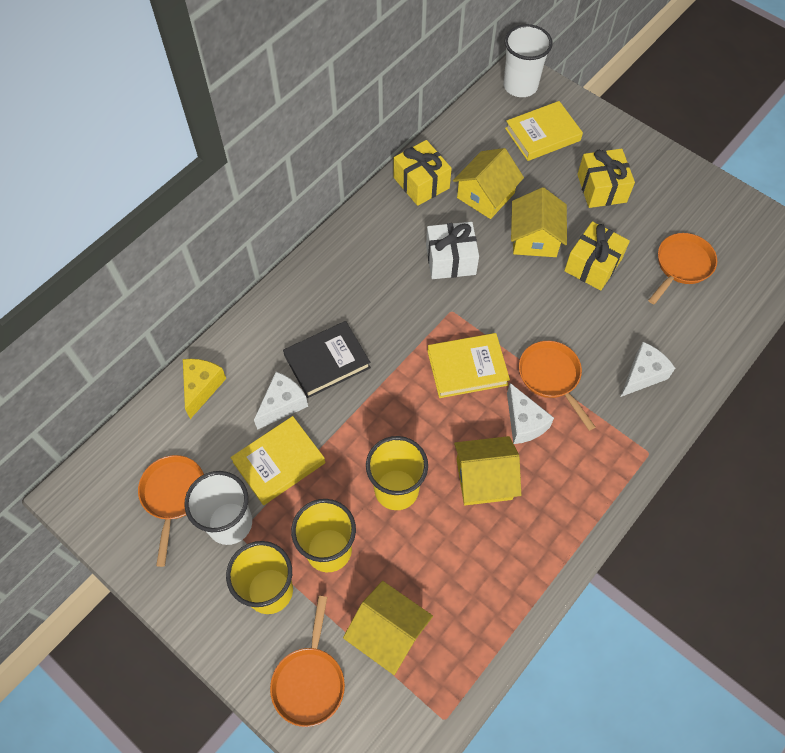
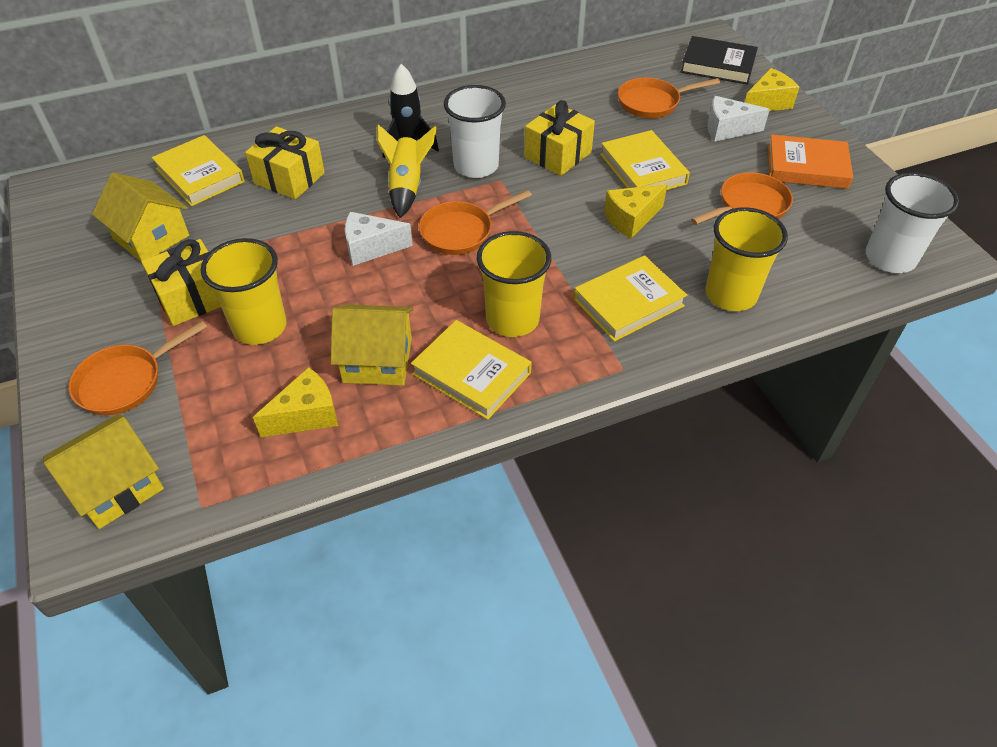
black rocket: 0 -> 1
orange book: 0 -> 1
white cheese: 3 -> 2
white gift: 1 -> 0
yellow book: 3 -> 4
yellow cheese: 1 -> 3
yellow house: 4 -> 3
yellow rocket: 0 -> 1

